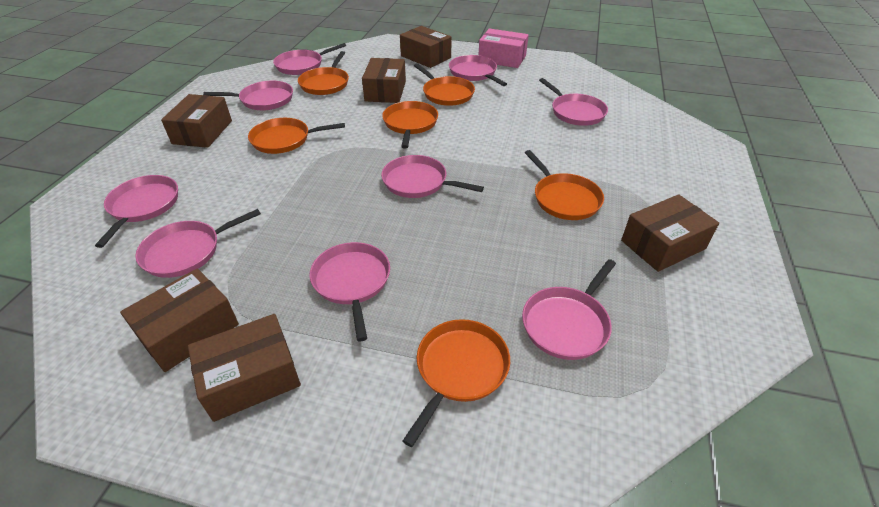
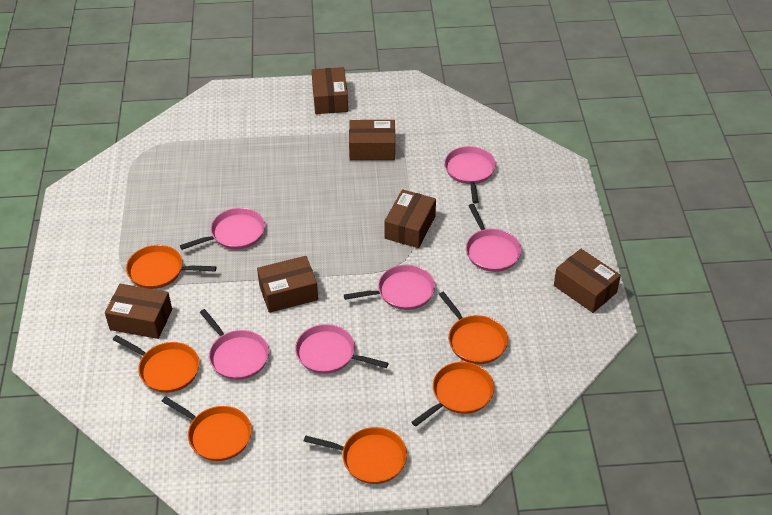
pink box: 1 -> 0
pink pan: 9 -> 6

